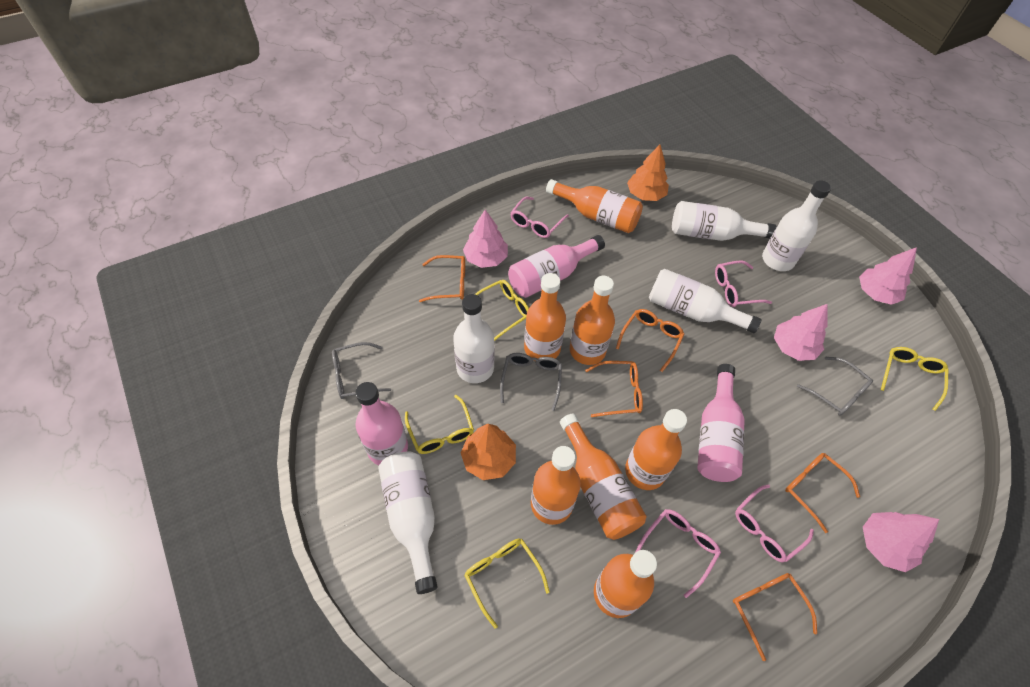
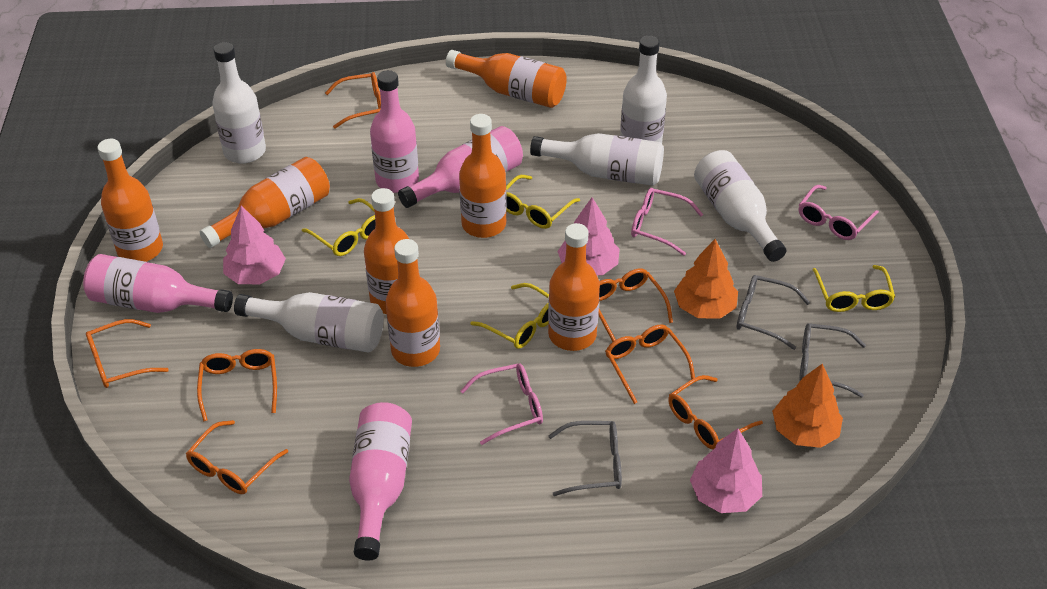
orange glasses: 5 -> 7
pink bottle: 3 -> 4
pink glasses: 4 -> 3
pink tree: 4 -> 3

